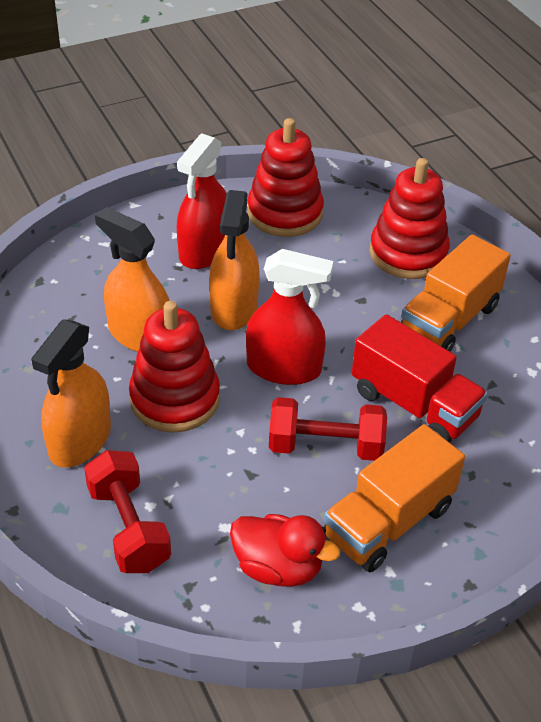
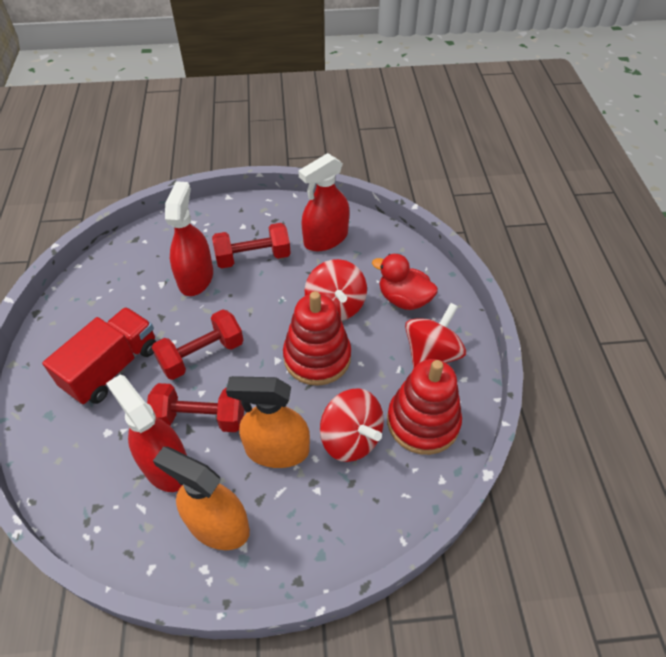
orange spray bottle: 3 -> 2
orange truck: 2 -> 0
red dumbbell: 2 -> 3
red spinning top: 0 -> 3
red spray bottle: 2 -> 3
red stacking toy: 3 -> 2

